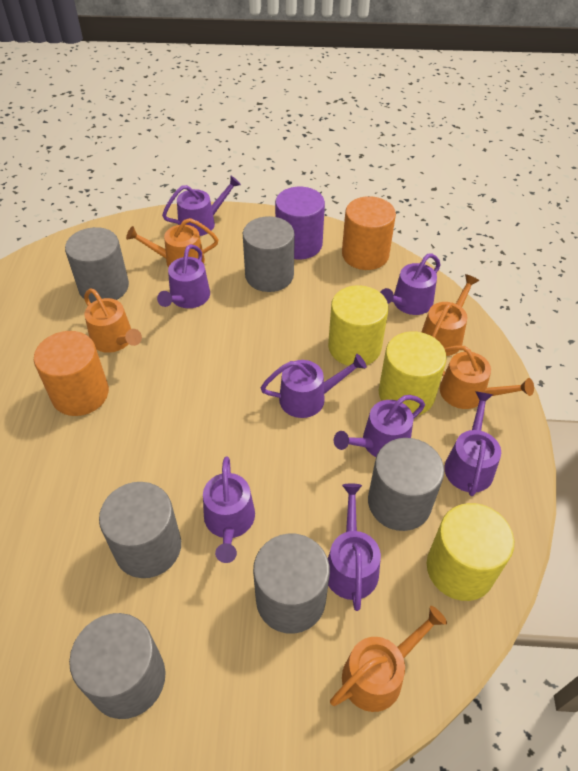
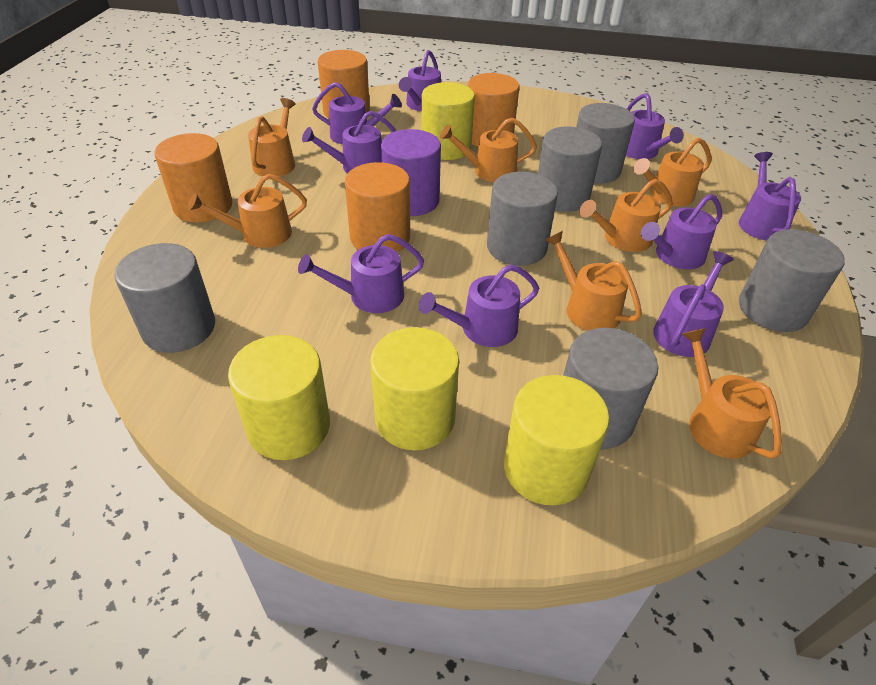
orange cylinder: 2 -> 4
orange watering can: 5 -> 7
purple watering can: 8 -> 9
yellow cylinder: 3 -> 4

